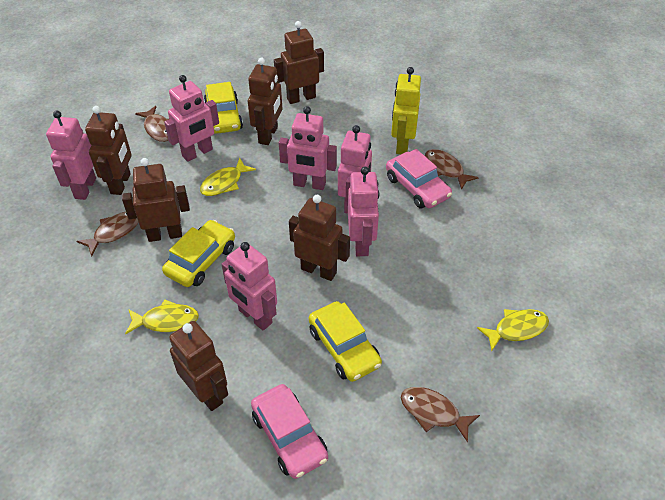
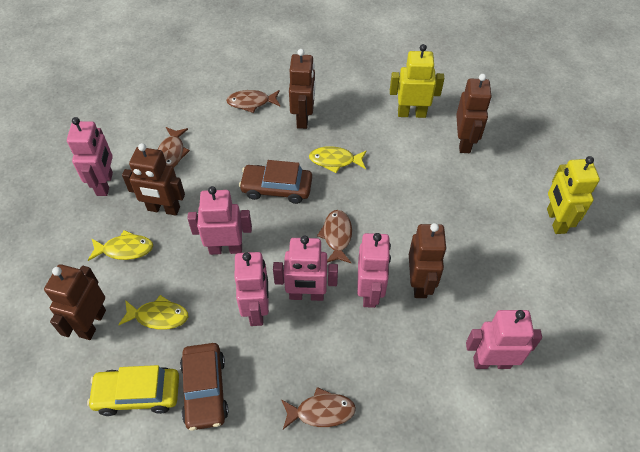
brown car: 0 -> 2
brown robot: 6 -> 5
pink car: 2 -> 0
yellow car: 3 -> 1
yellow robot: 1 -> 2

